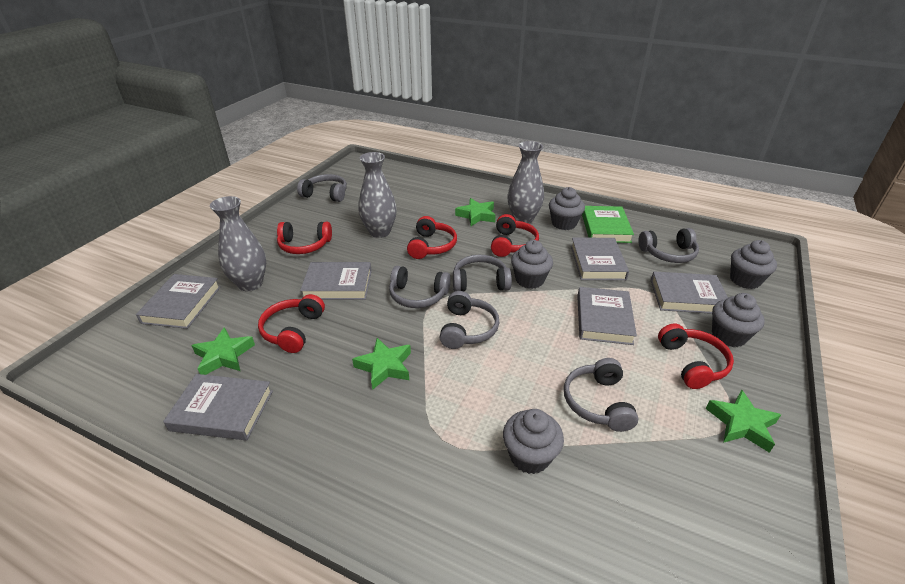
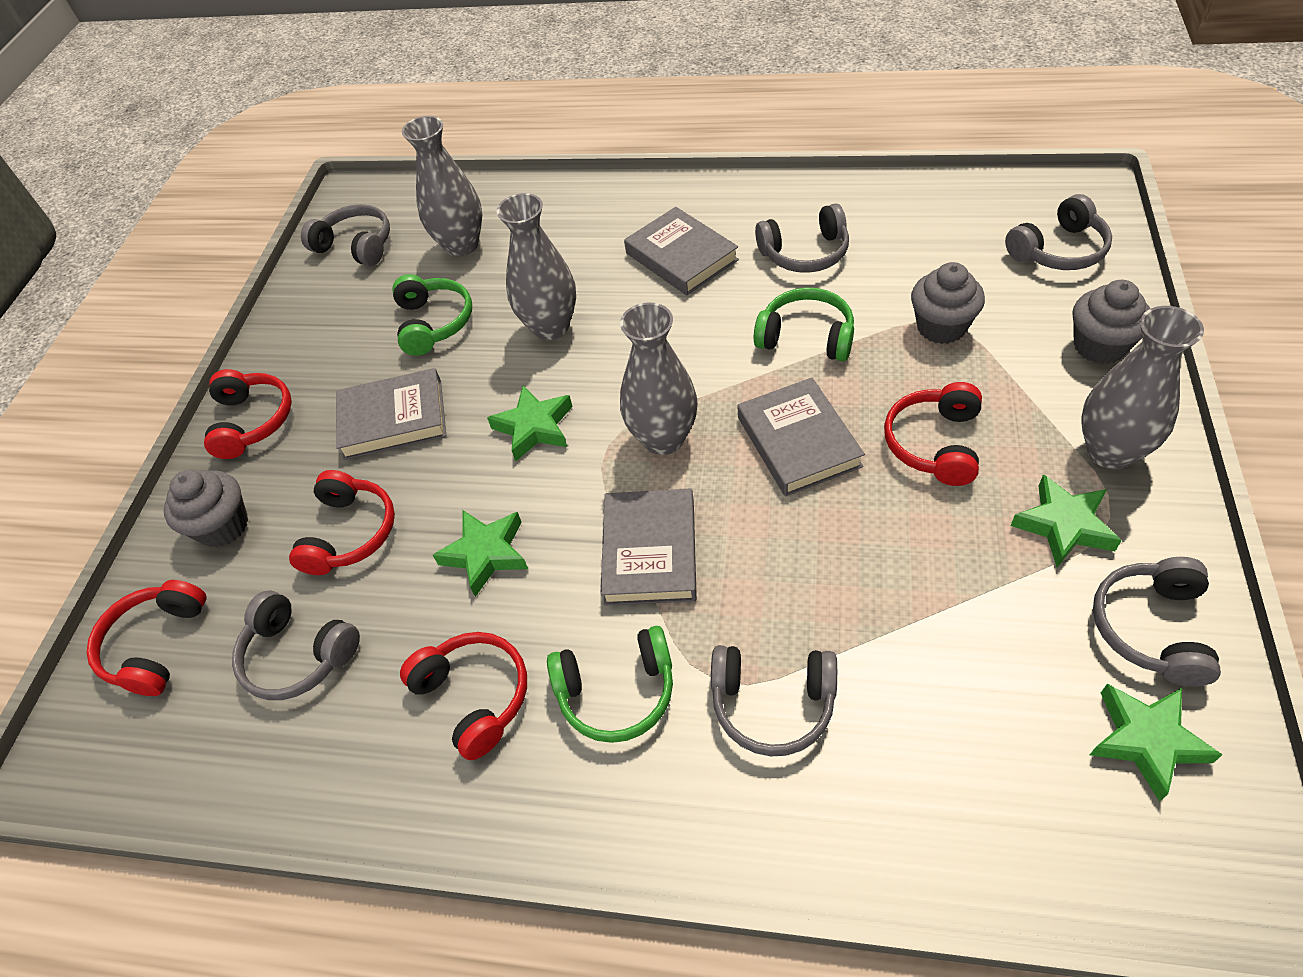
green book: 1 -> 0
green headphones: 0 -> 3
grey book: 6 -> 4
grey cupcake: 5 -> 3
grey vase: 3 -> 4

